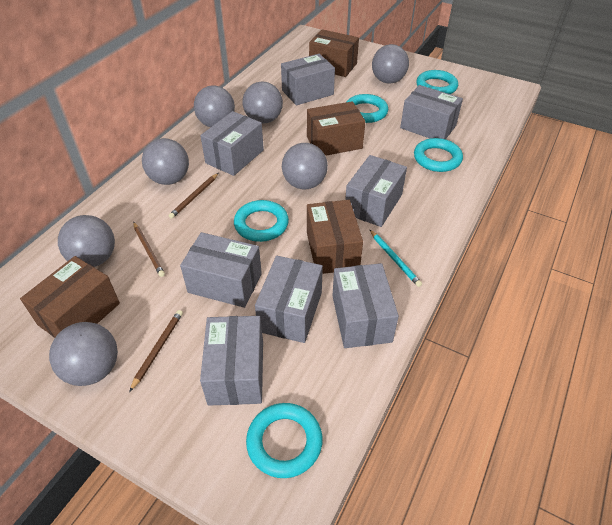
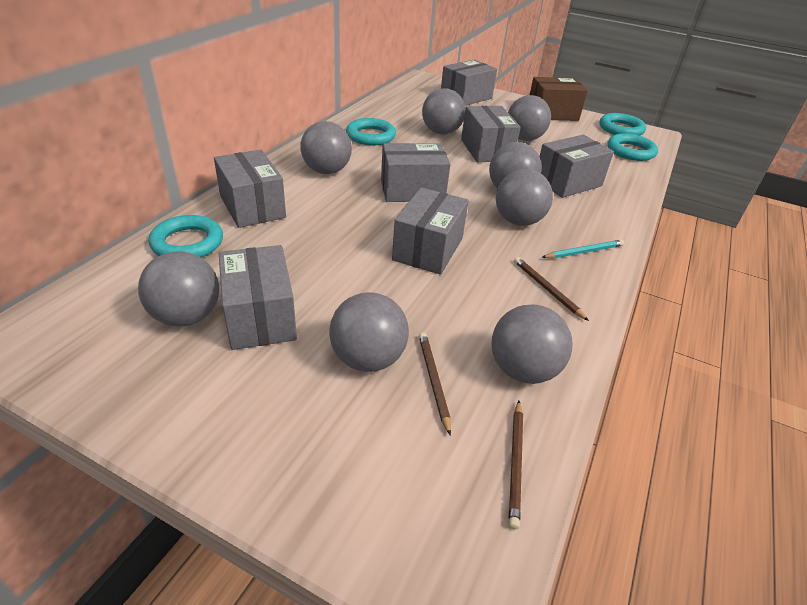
brown box: 4 -> 1
grey ball: 7 -> 8
grey box: 8 -> 7
turquoise ring: 5 -> 4

